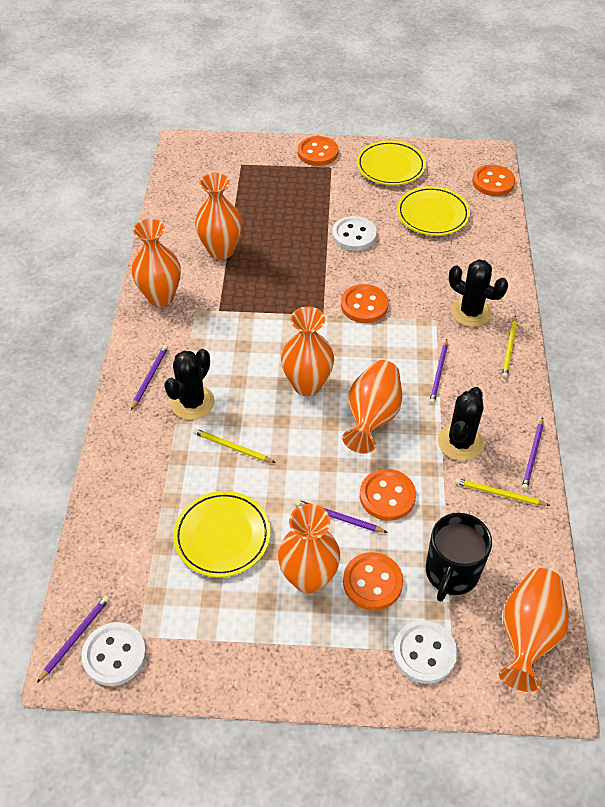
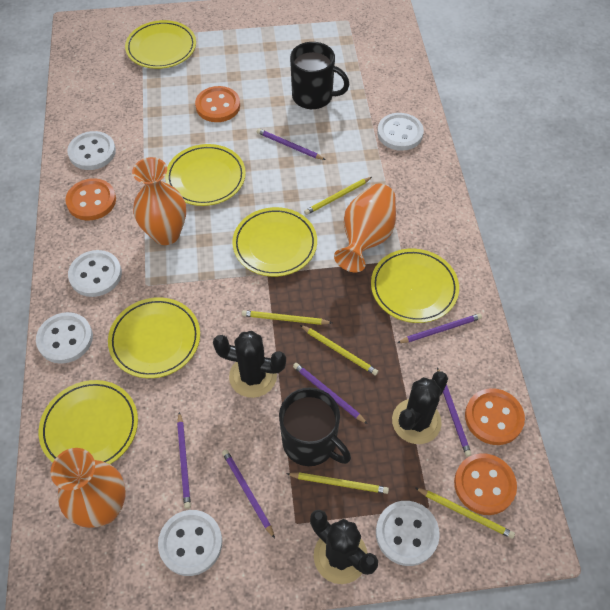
black mug: 1 -> 2
orange button: 5 -> 4
orange vase: 6 -> 3
purple pencil: 5 -> 6
white button: 3 -> 6
yellow pencil: 3 -> 5
yellow plate: 3 -> 6

